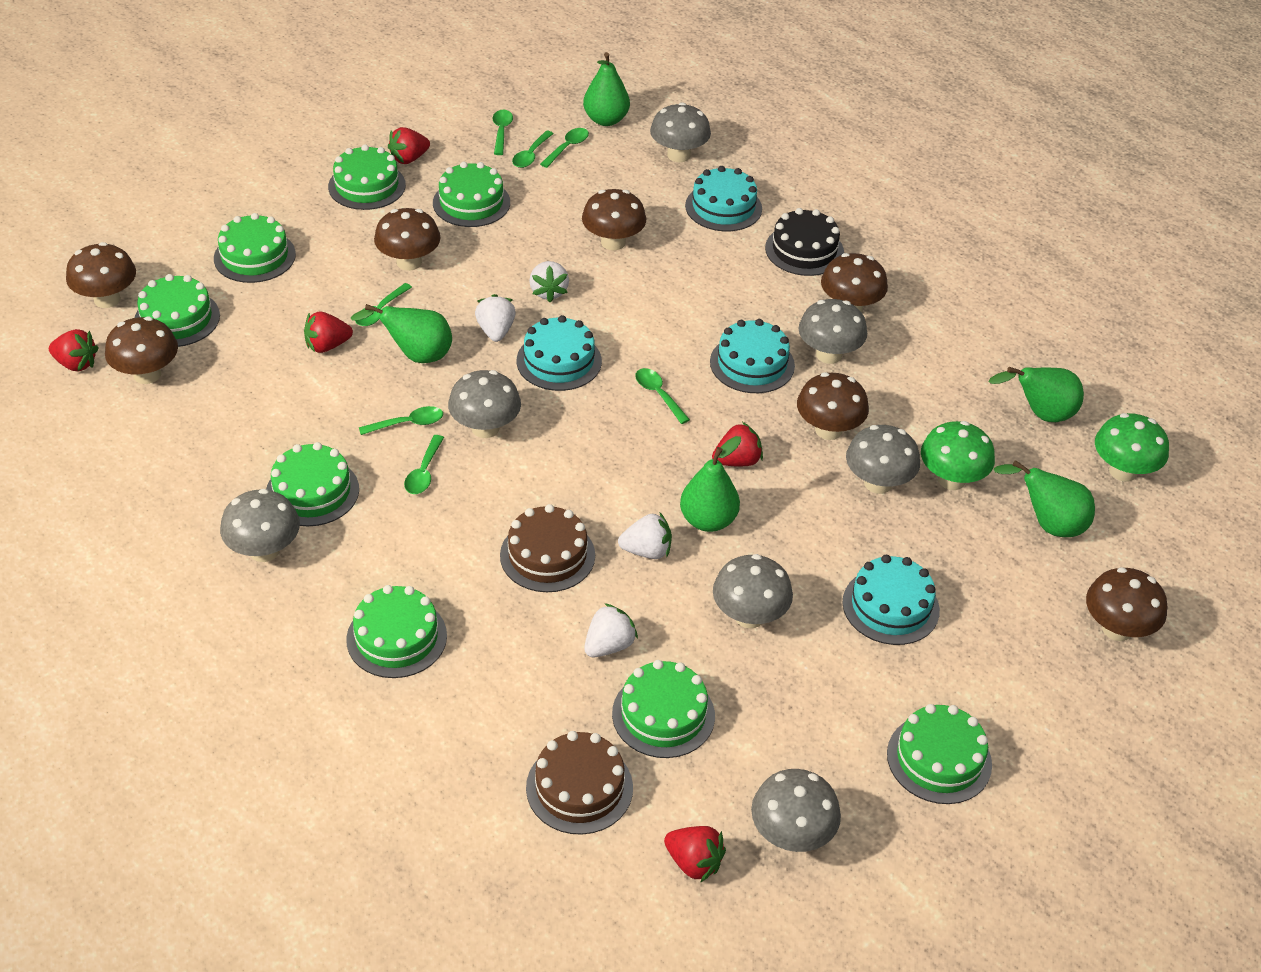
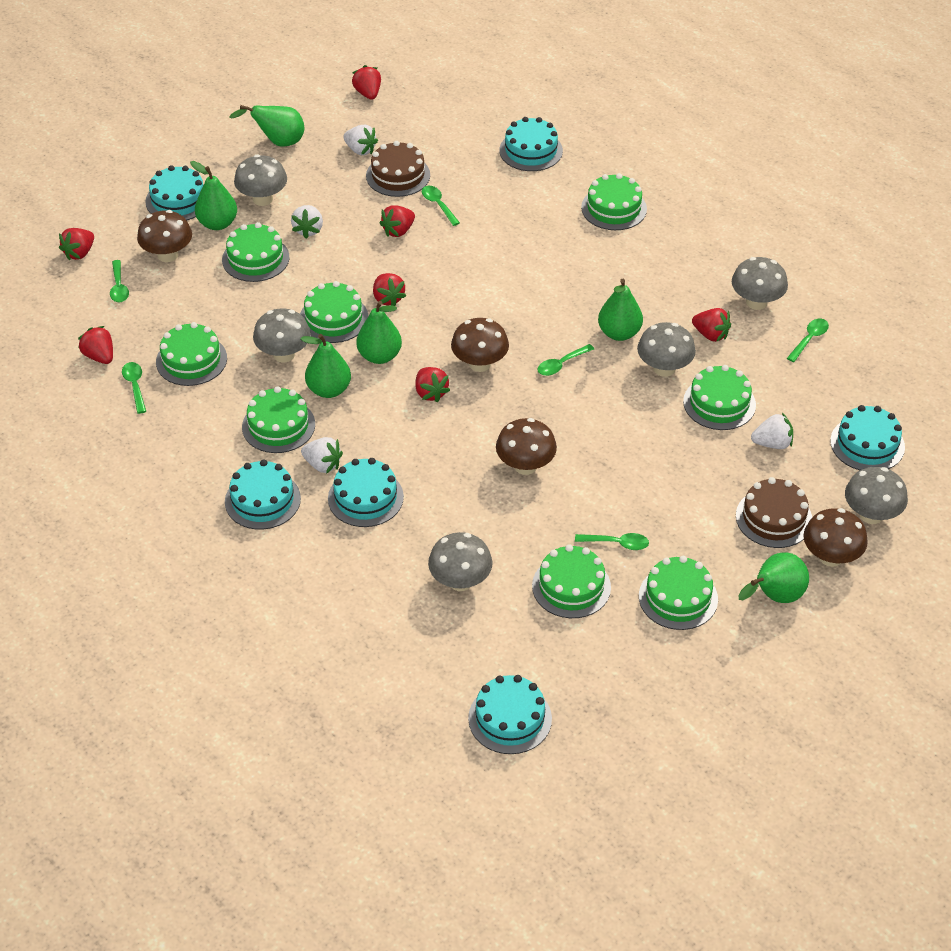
black cake: 1 -> 0
brown mushroom: 7 -> 4
green mushroom: 2 -> 0
green pear: 5 -> 6
green spoon: 7 -> 6
grey mushroom: 7 -> 6
red strawberry: 5 -> 7
turquoise cake: 4 -> 6

